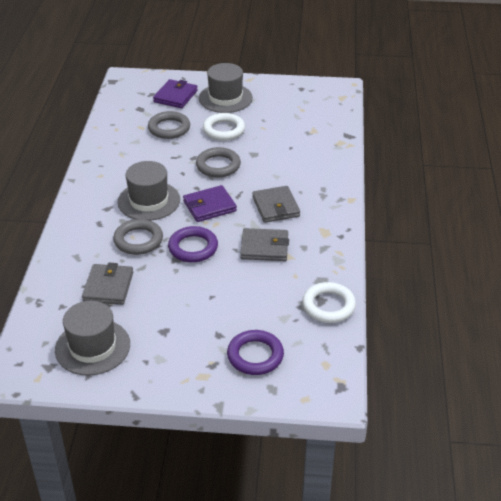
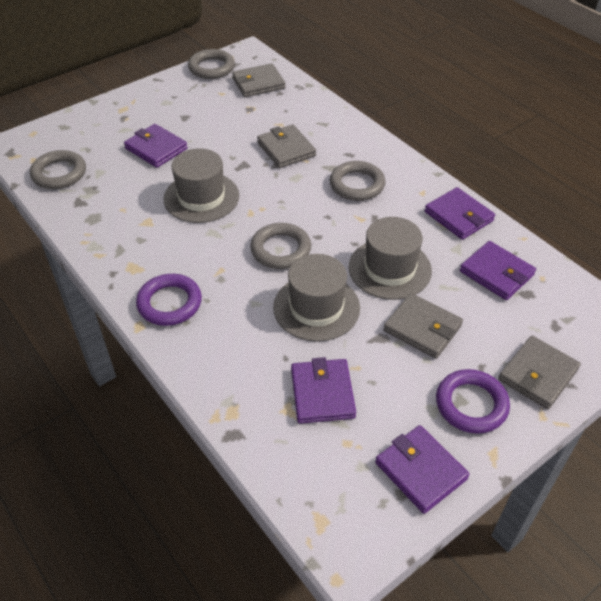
grey ring: 3 -> 4
grey wallet: 3 -> 4
purple wallet: 2 -> 5
white ring: 2 -> 0

